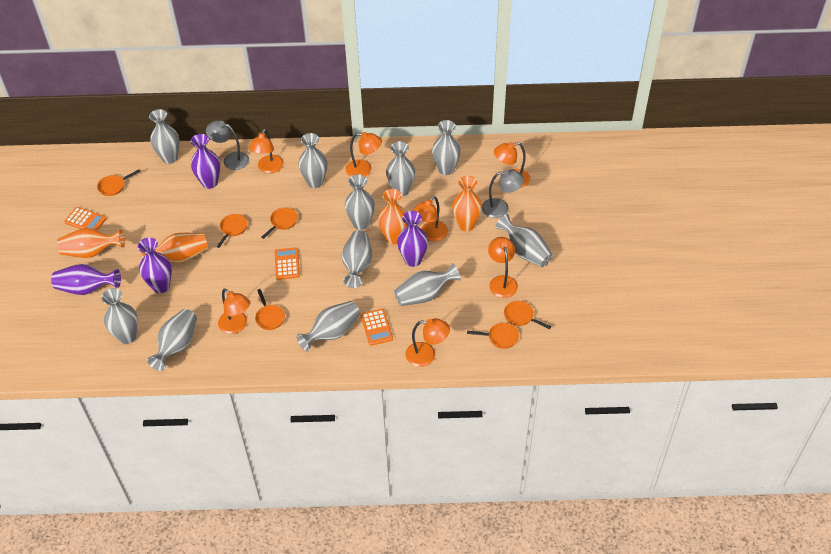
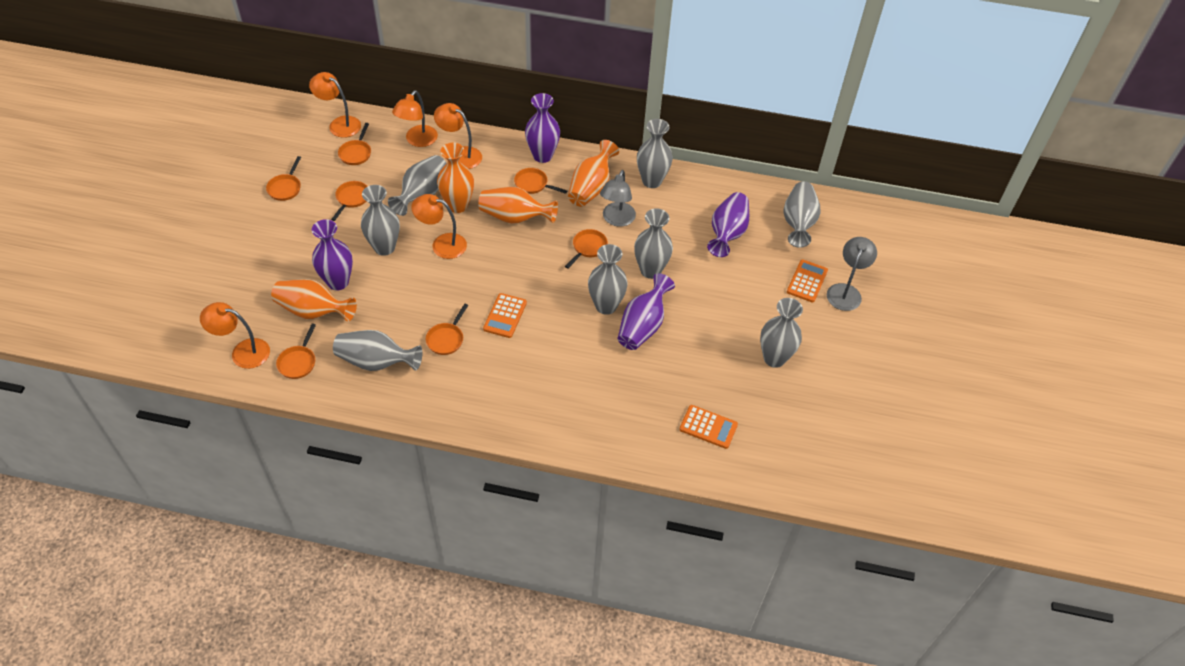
grey vase: 11 -> 8
orange lamp: 7 -> 5
orange pan: 6 -> 7

